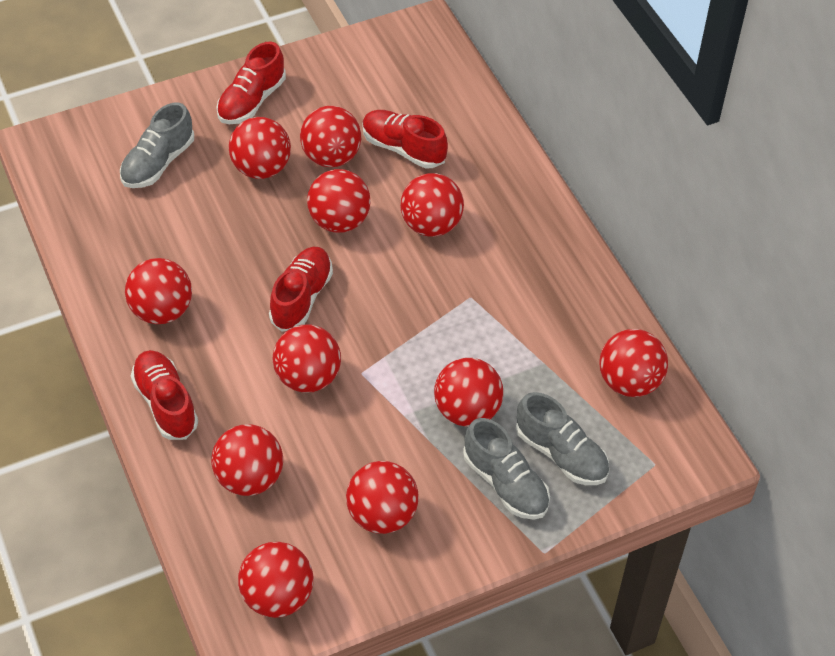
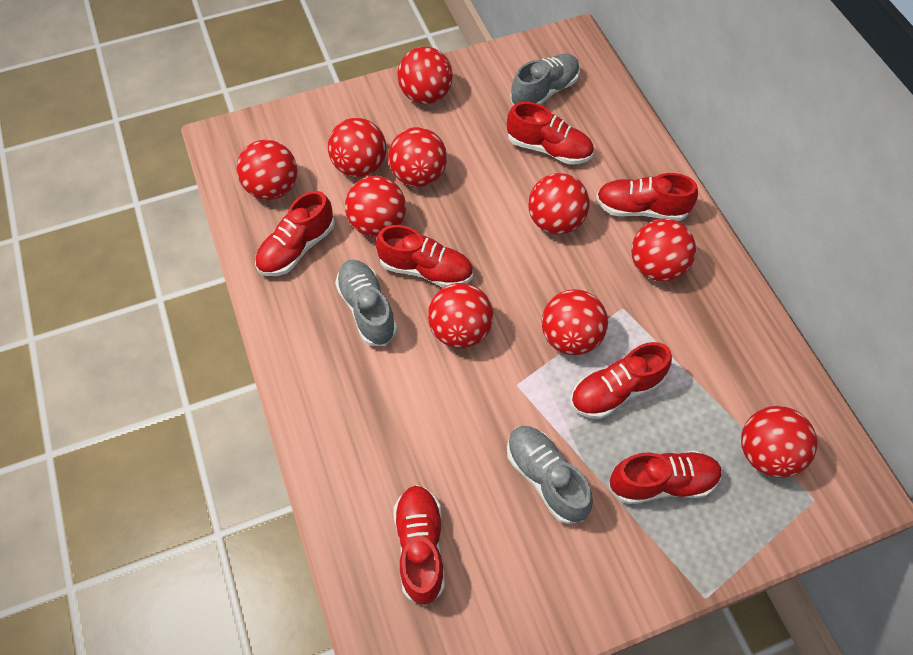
red ball: 11 -> 10
red shoe: 4 -> 7

